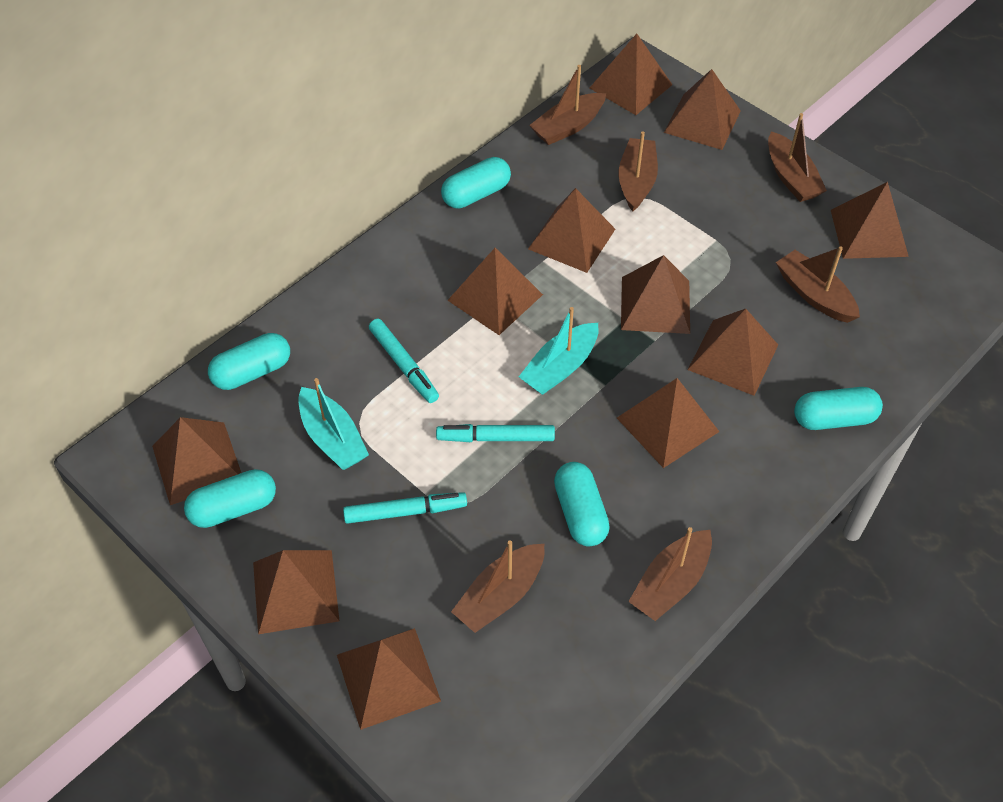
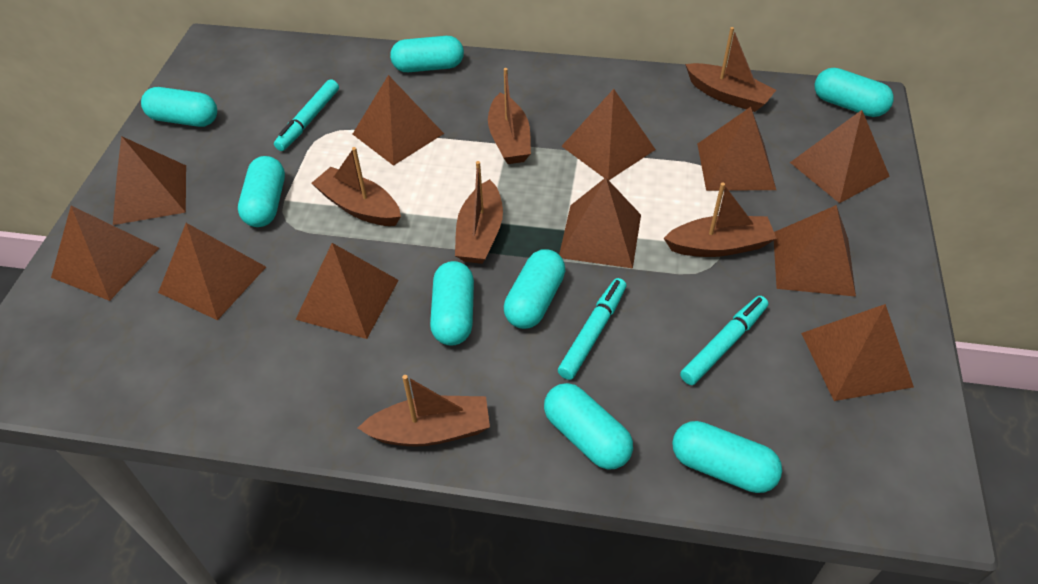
turquoise boat: 2 -> 0
turquoise capsule: 5 -> 8

